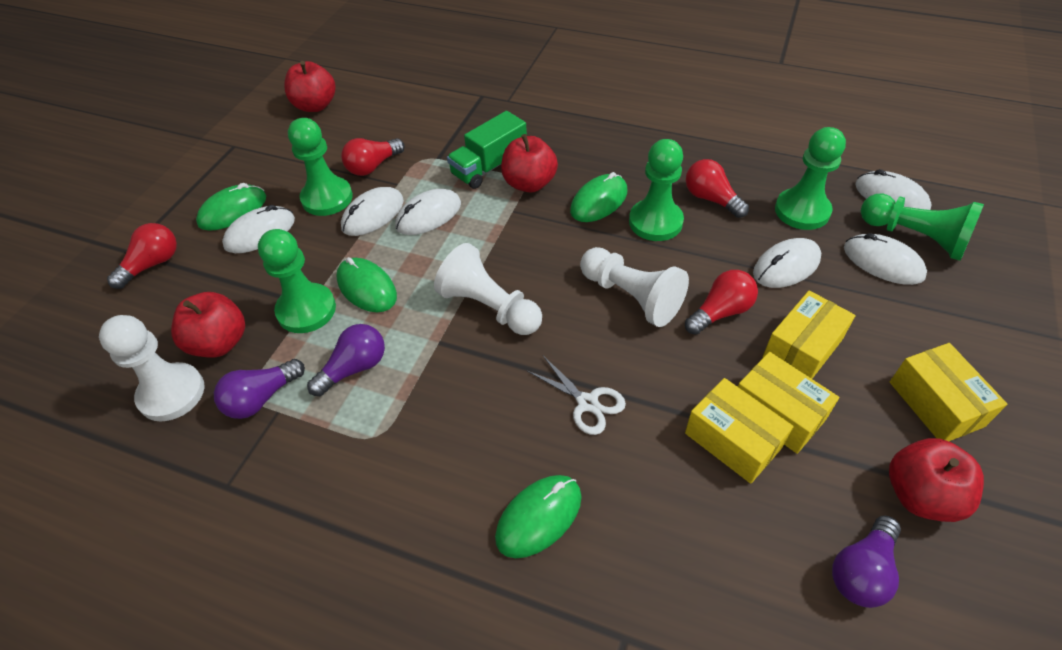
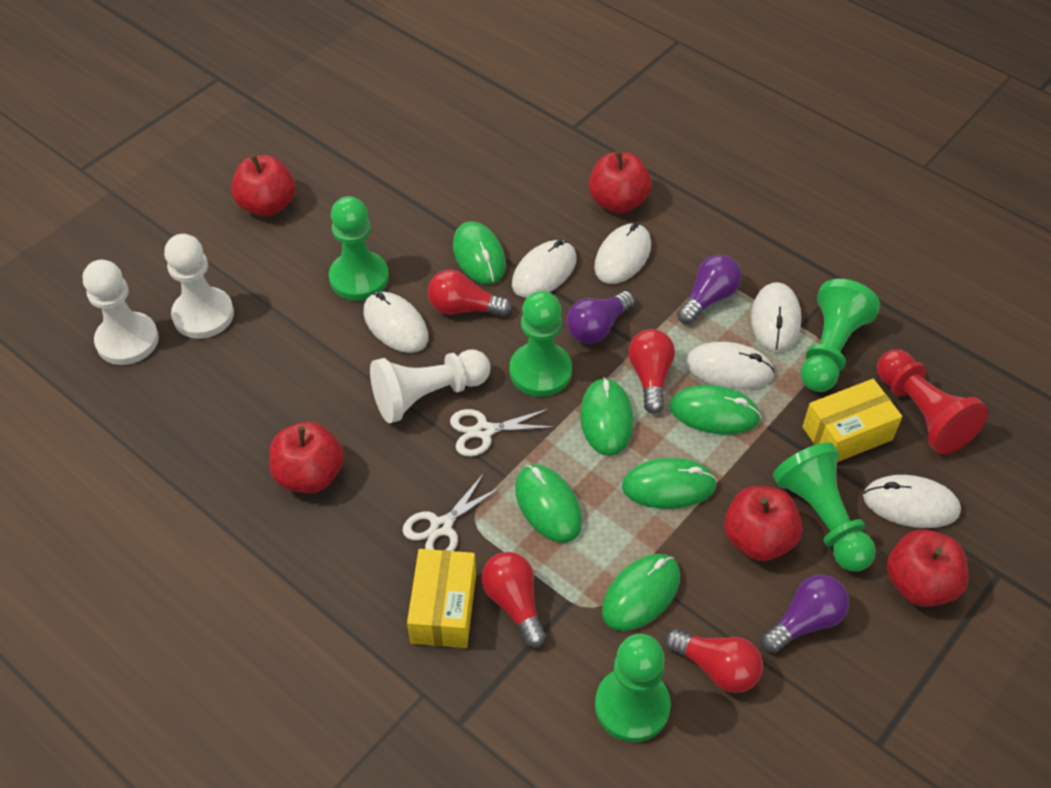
green mouse: 4 -> 6
green truck: 1 -> 0
red apple: 4 -> 5
red pawn: 0 -> 1
white scissors: 1 -> 2
yellow box: 4 -> 2

